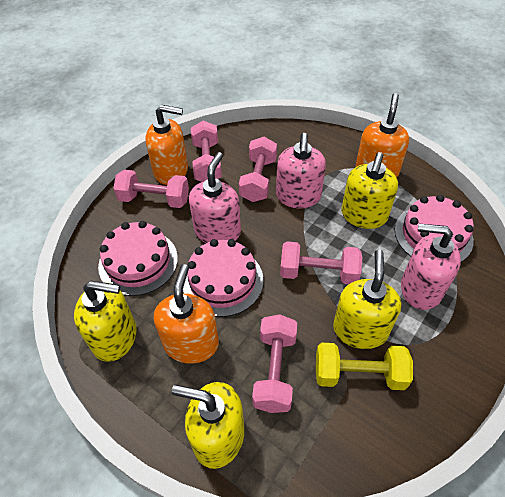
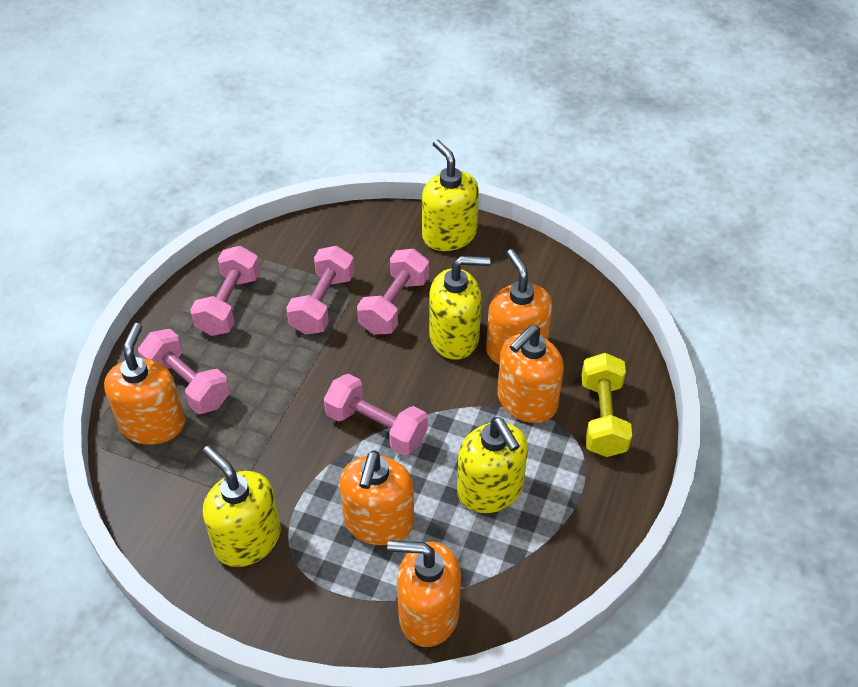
orange soap dispenser: 3 -> 5
pink cake: 3 -> 0
pink soap dispenser: 3 -> 0

